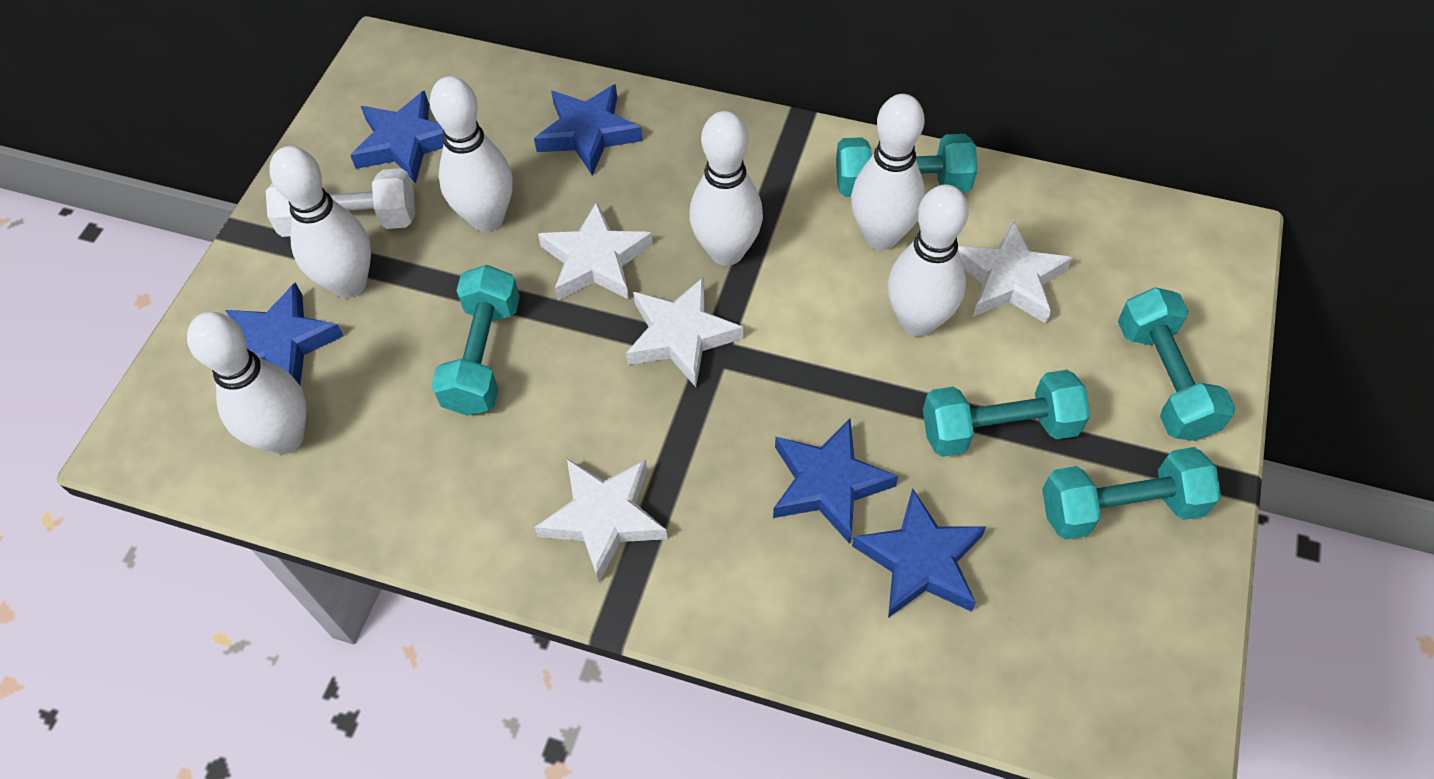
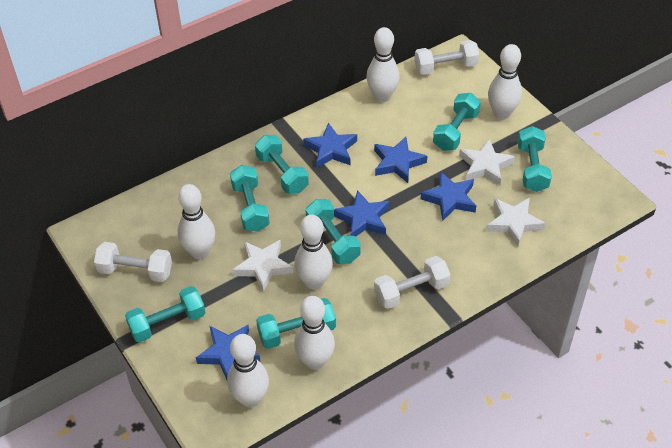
turquoise dumbbell: 5 -> 7
white dumbbell: 1 -> 3
white star: 4 -> 3

